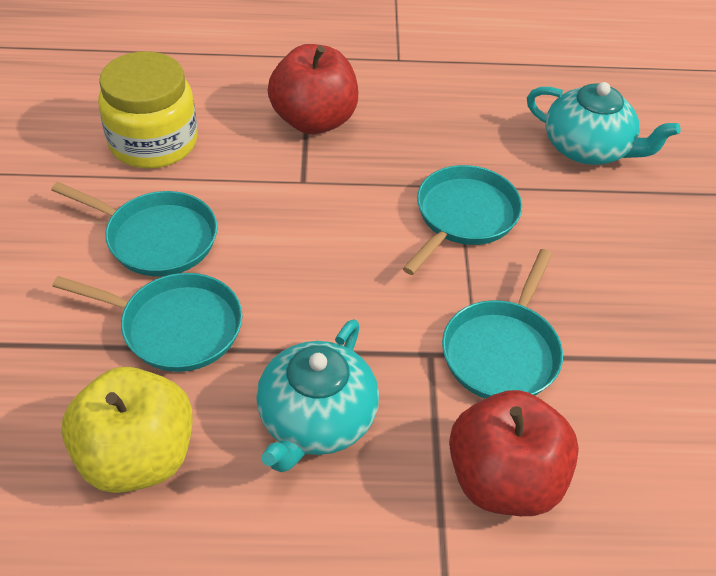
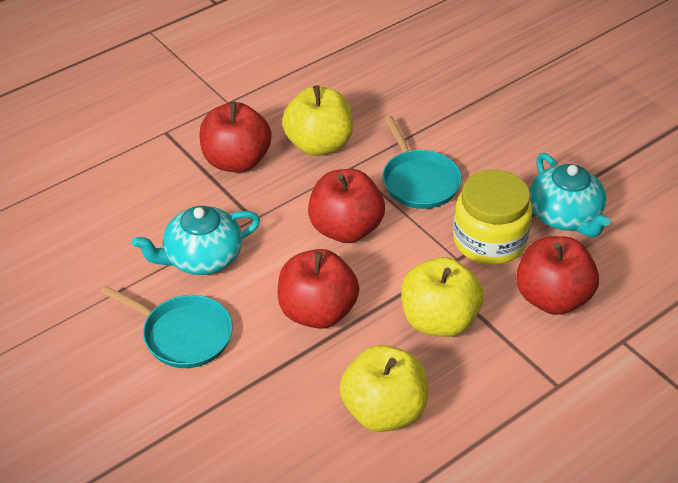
red apple: 2 -> 4
turquoise pan: 4 -> 2
yellow apple: 1 -> 3

